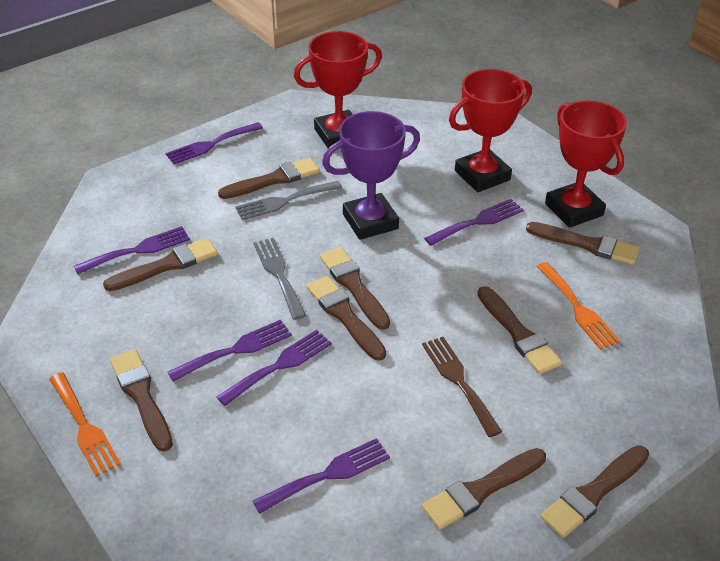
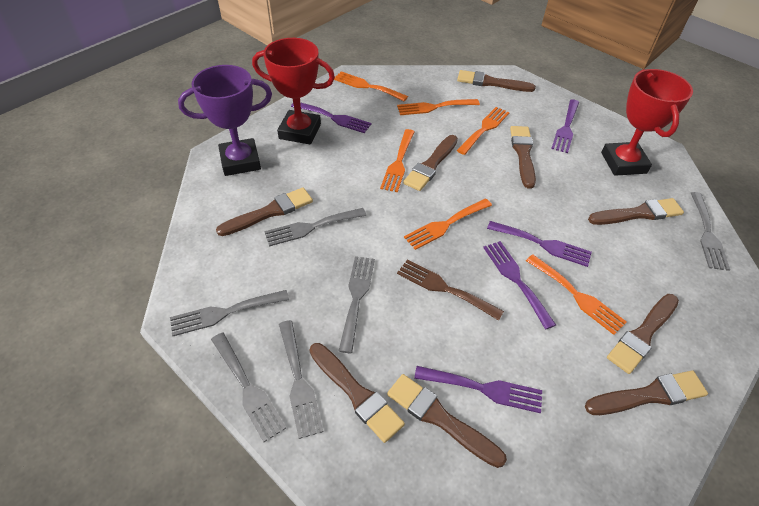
grey fork: 2 -> 6
orange fork: 2 -> 6
purple fork: 6 -> 5
red trophy: 3 -> 2

